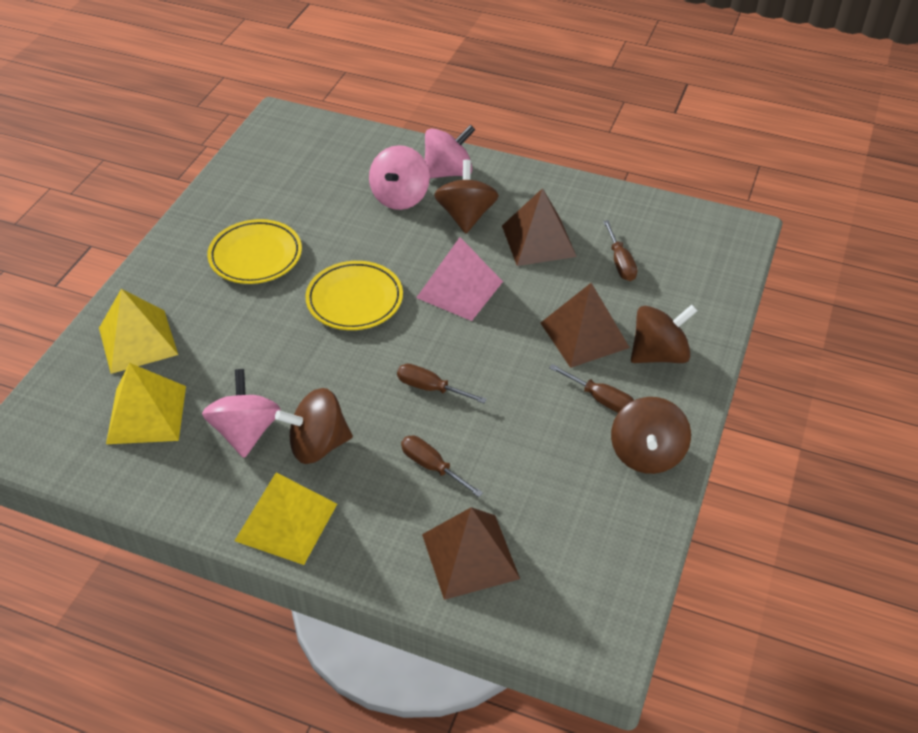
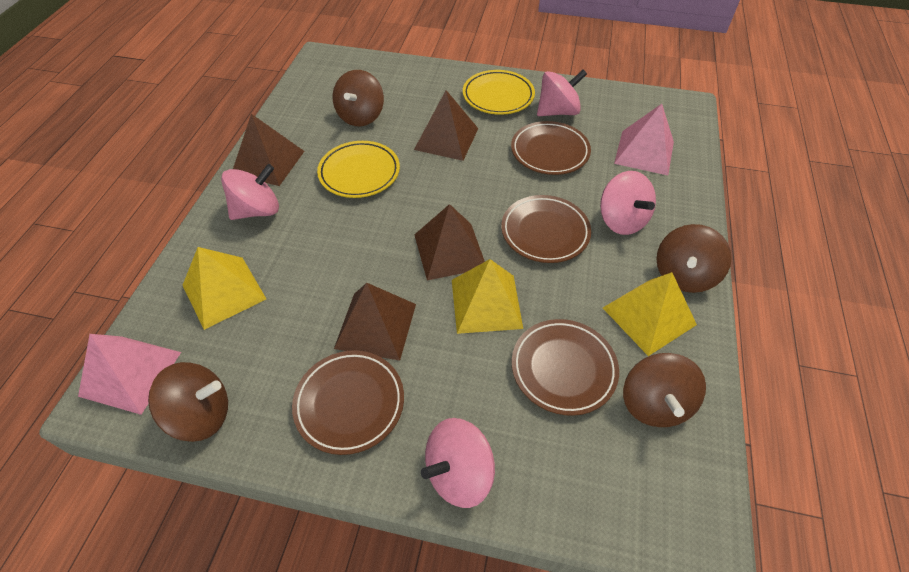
brown plate: 0 -> 4
brown pyramid: 3 -> 4
brown screwdriver: 4 -> 0
pink pyramid: 1 -> 2
pink spinning top: 3 -> 4

